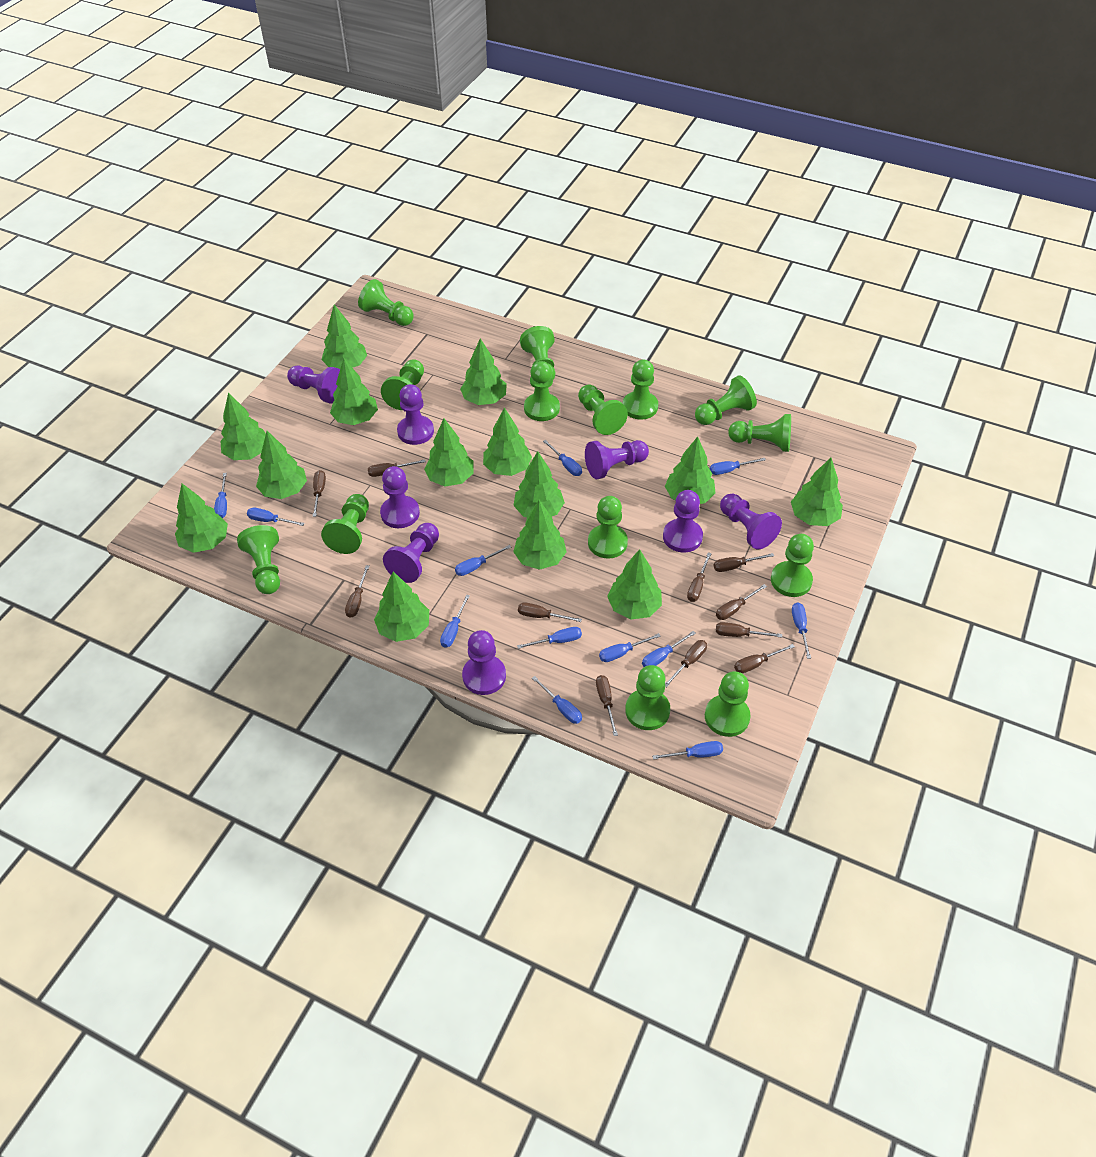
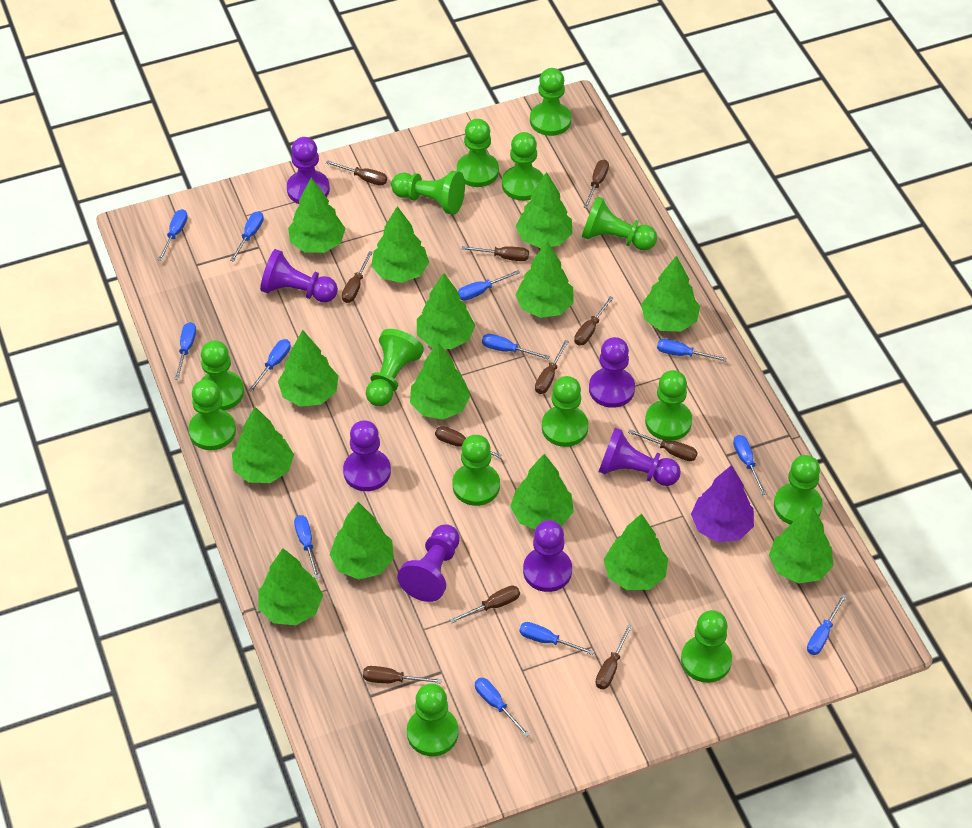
purple pawn: 8 -> 7
purple tree: 0 -> 1

